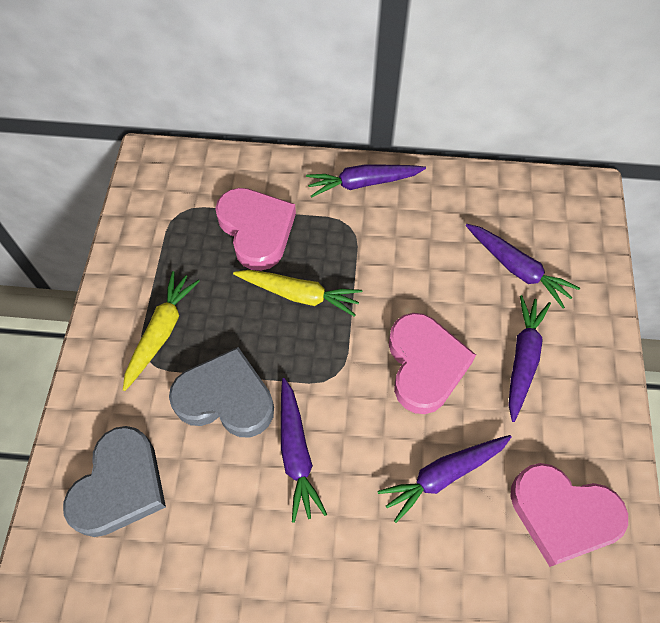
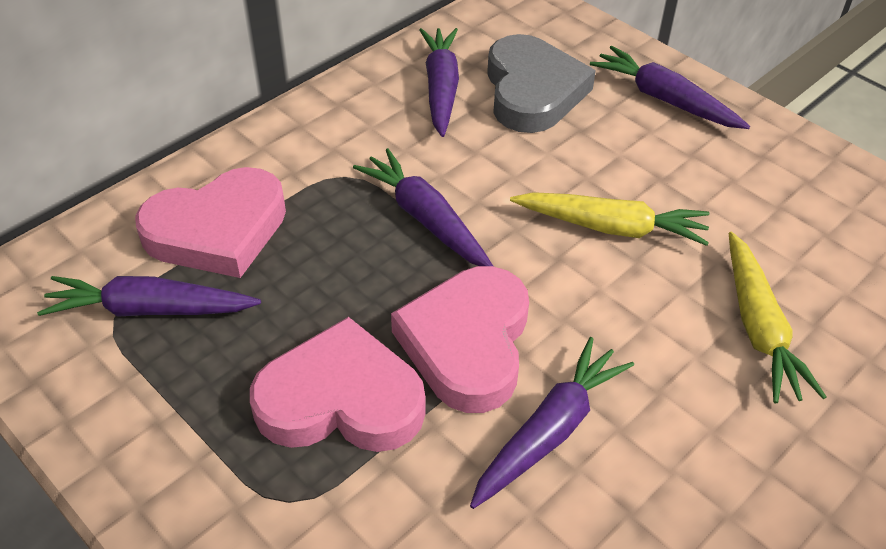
grey heart: 2 -> 1

